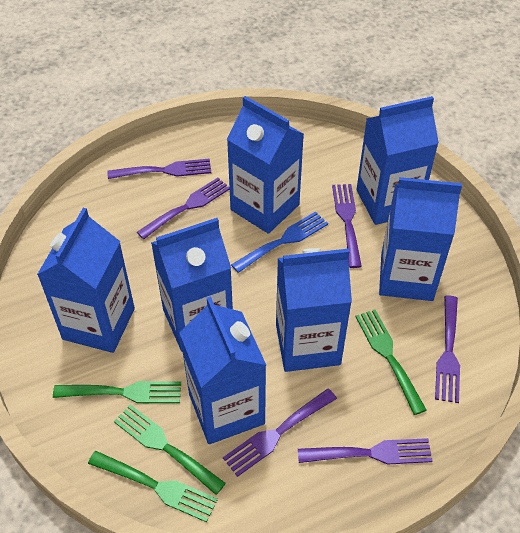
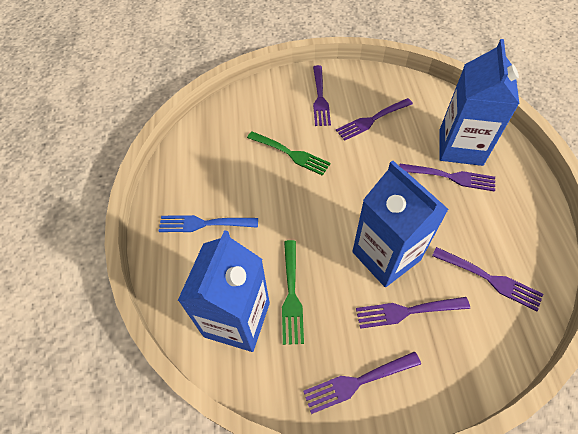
blue carton: 7 -> 3
green fork: 4 -> 2

